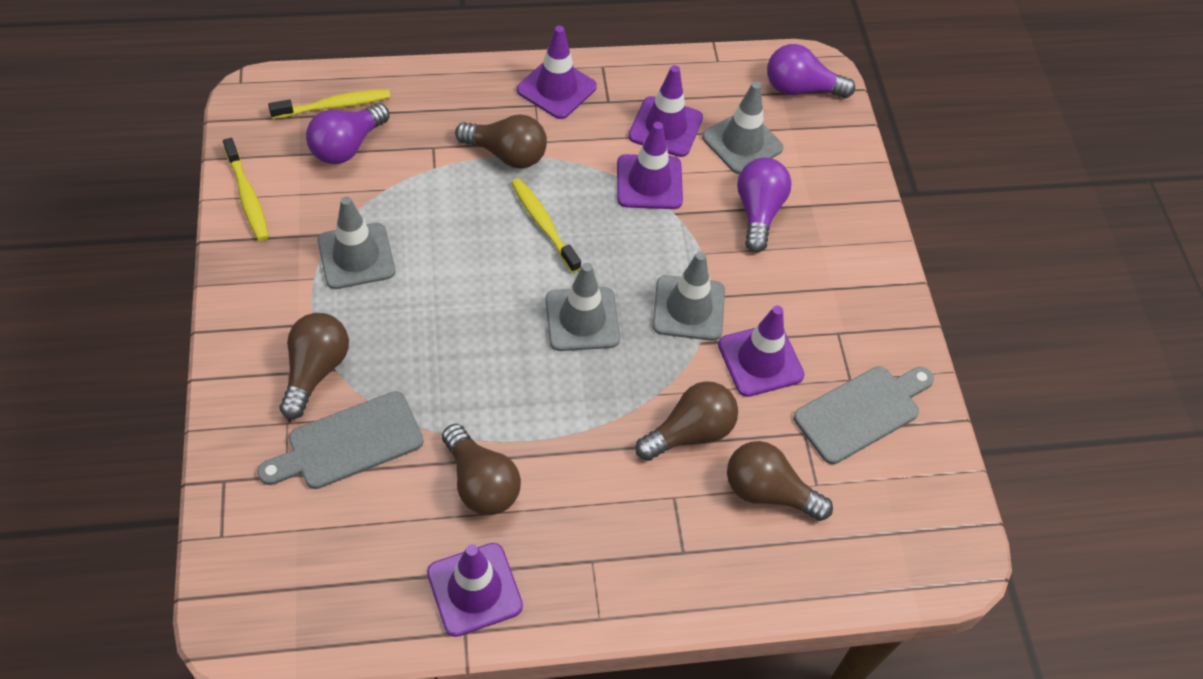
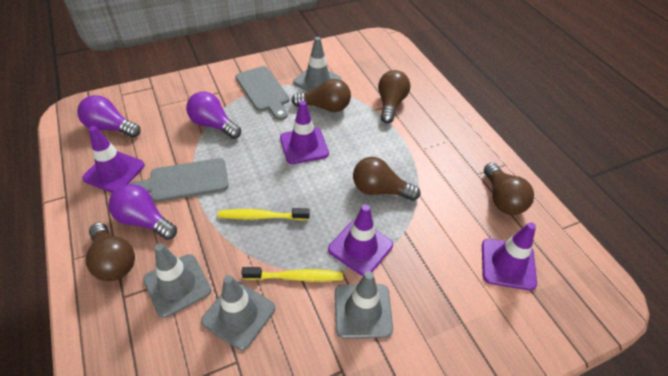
purple traffic cone: 5 -> 4
yellow toothbrush: 3 -> 2

